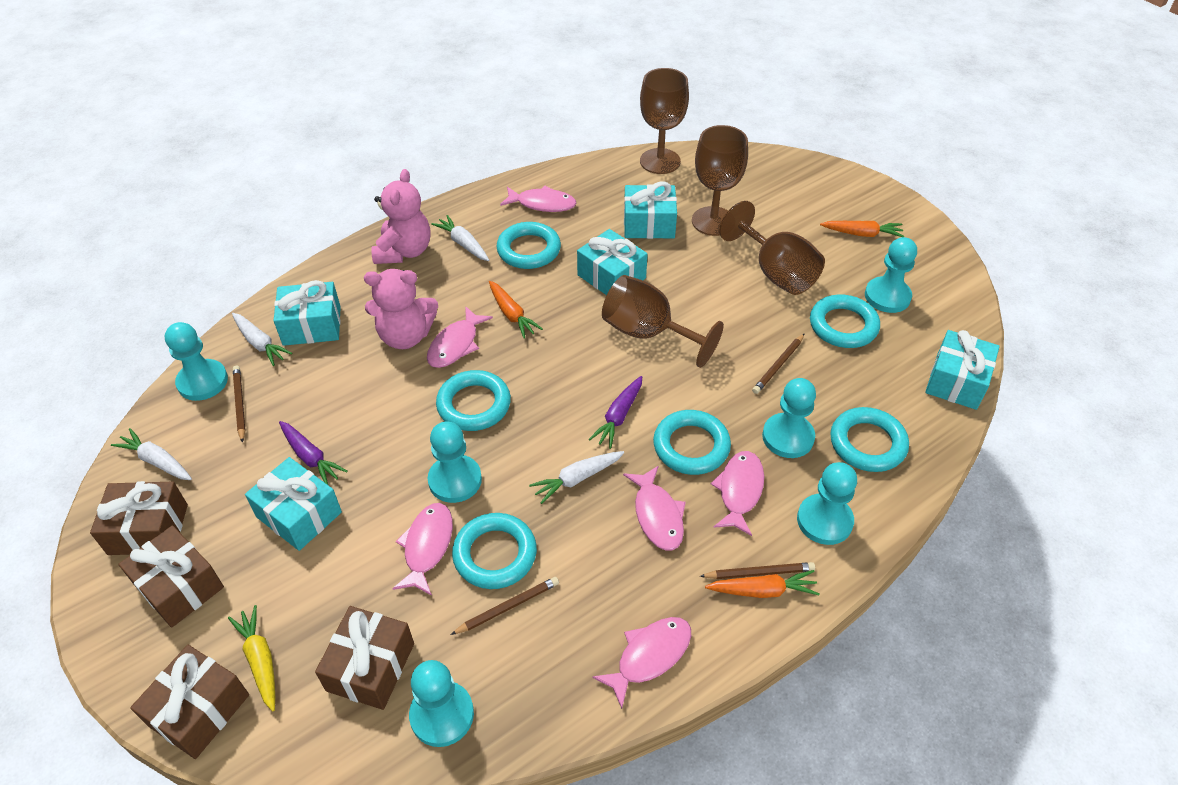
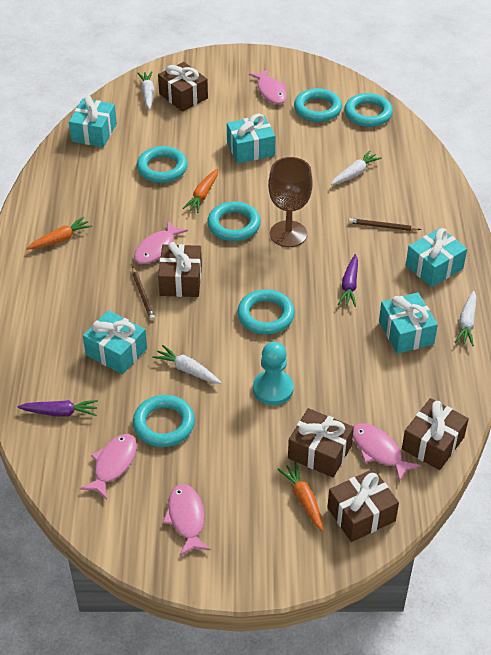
brown gift: 4 -> 5
brown goblet: 4 -> 1
brown pencil: 4 -> 2
pink fish: 6 -> 5
pink teddy bear: 2 -> 0
turquoise pawn: 6 -> 1
yellow carrot: 1 -> 0

